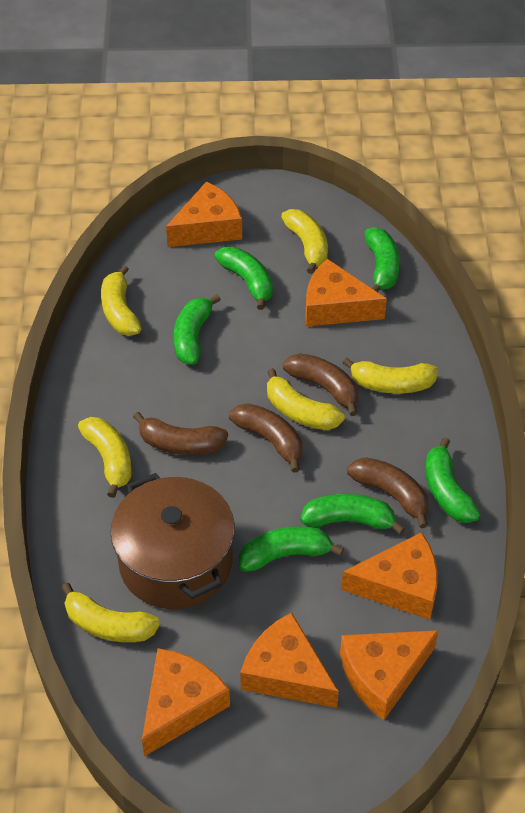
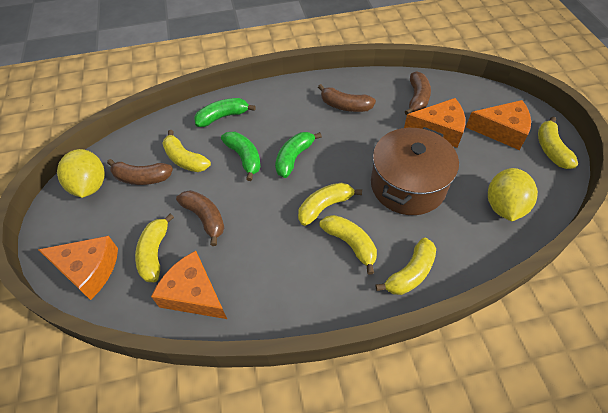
green banana: 6 -> 3
orange cheese: 6 -> 4
yellow lemon: 0 -> 2

